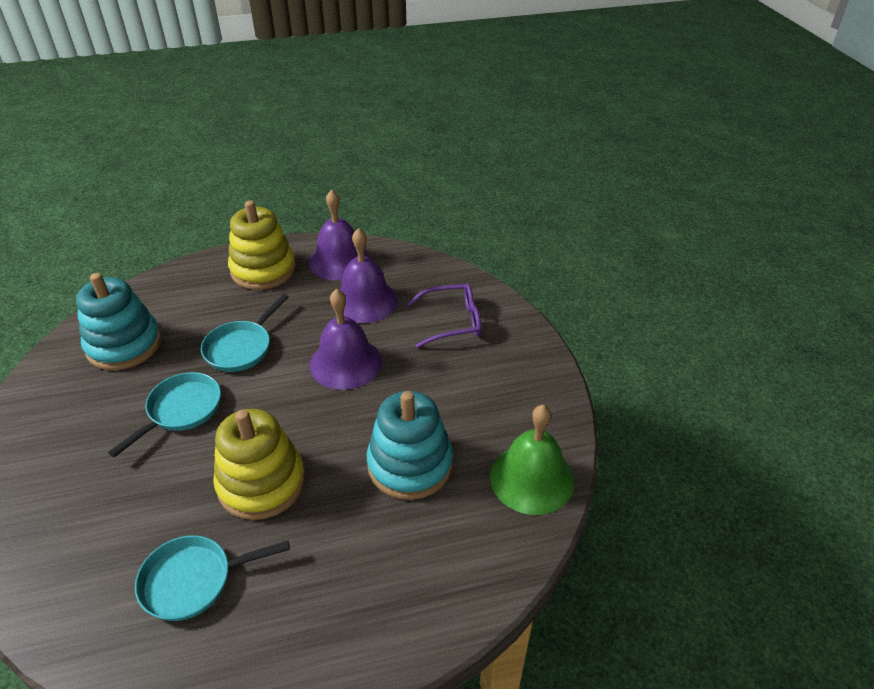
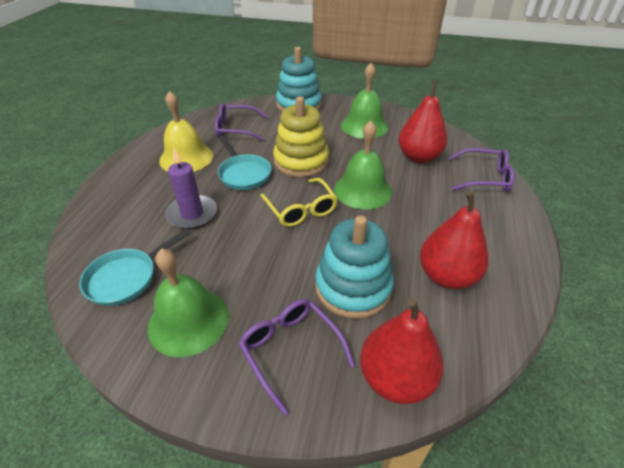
green bell: 1 -> 3
purple bell: 3 -> 0
purple candle: 0 -> 1
purple glasses: 1 -> 3
red pear: 0 -> 3
turquoise pan: 3 -> 2
yellow bell: 0 -> 1
yellow glasses: 0 -> 1
yellow stacking toy: 2 -> 1

